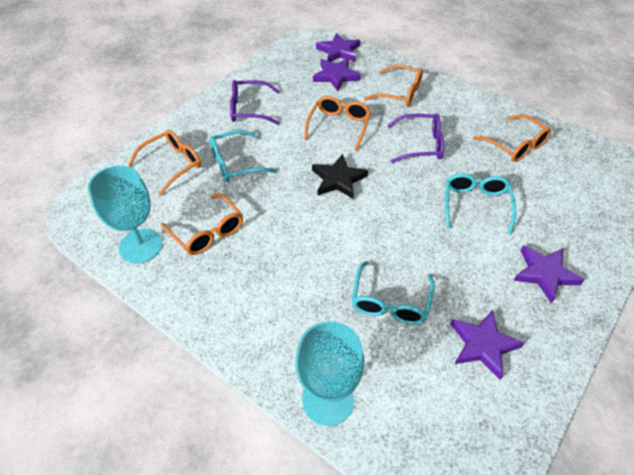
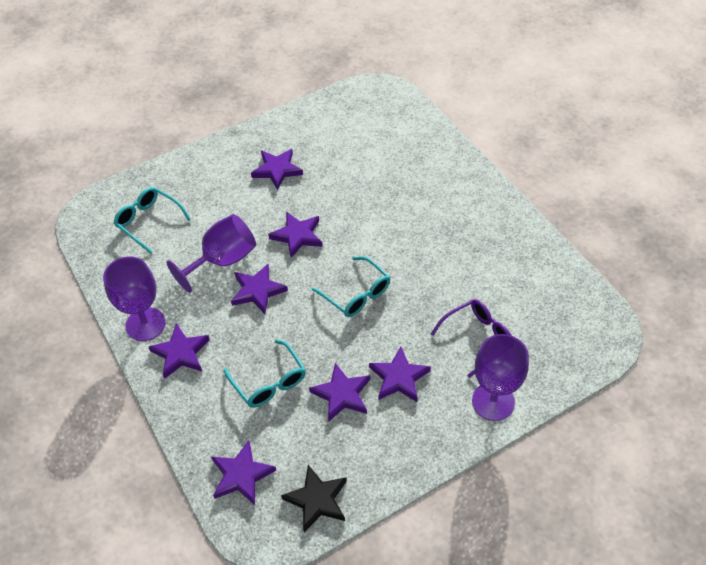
orange glasses: 5 -> 0
purple glasses: 2 -> 1
purple goblet: 0 -> 3
purple star: 4 -> 7
turquoise goblet: 2 -> 0

